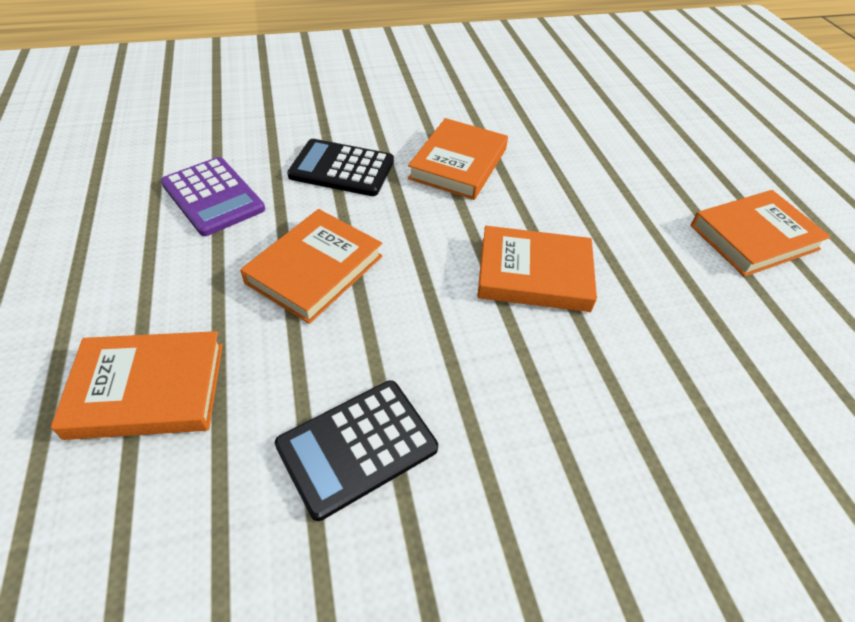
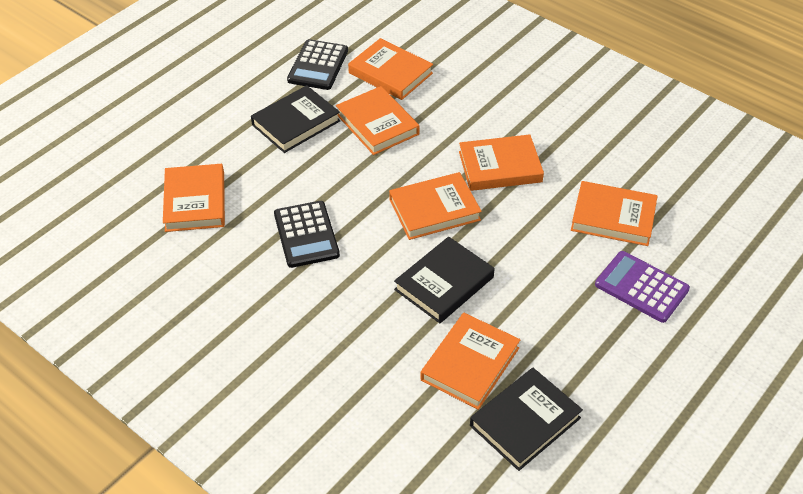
black book: 0 -> 3
orange book: 5 -> 7

